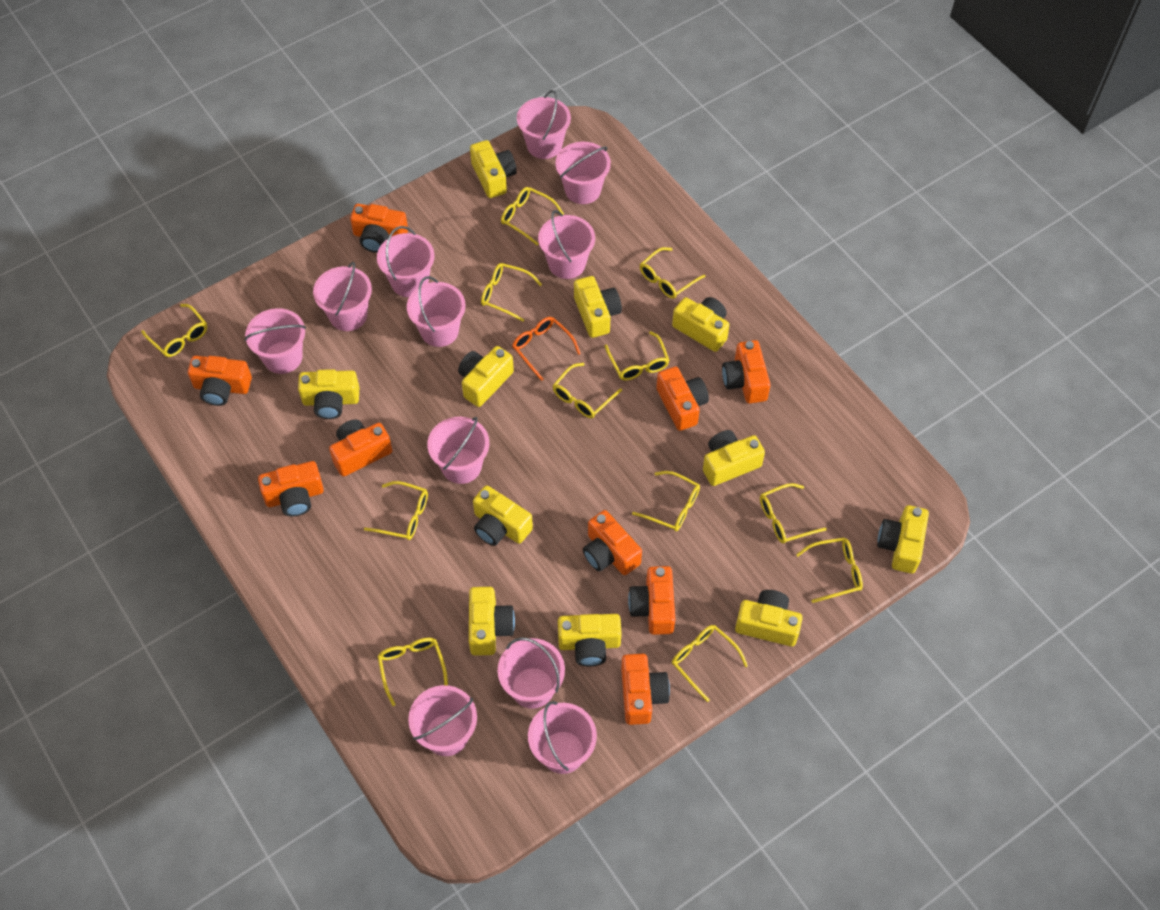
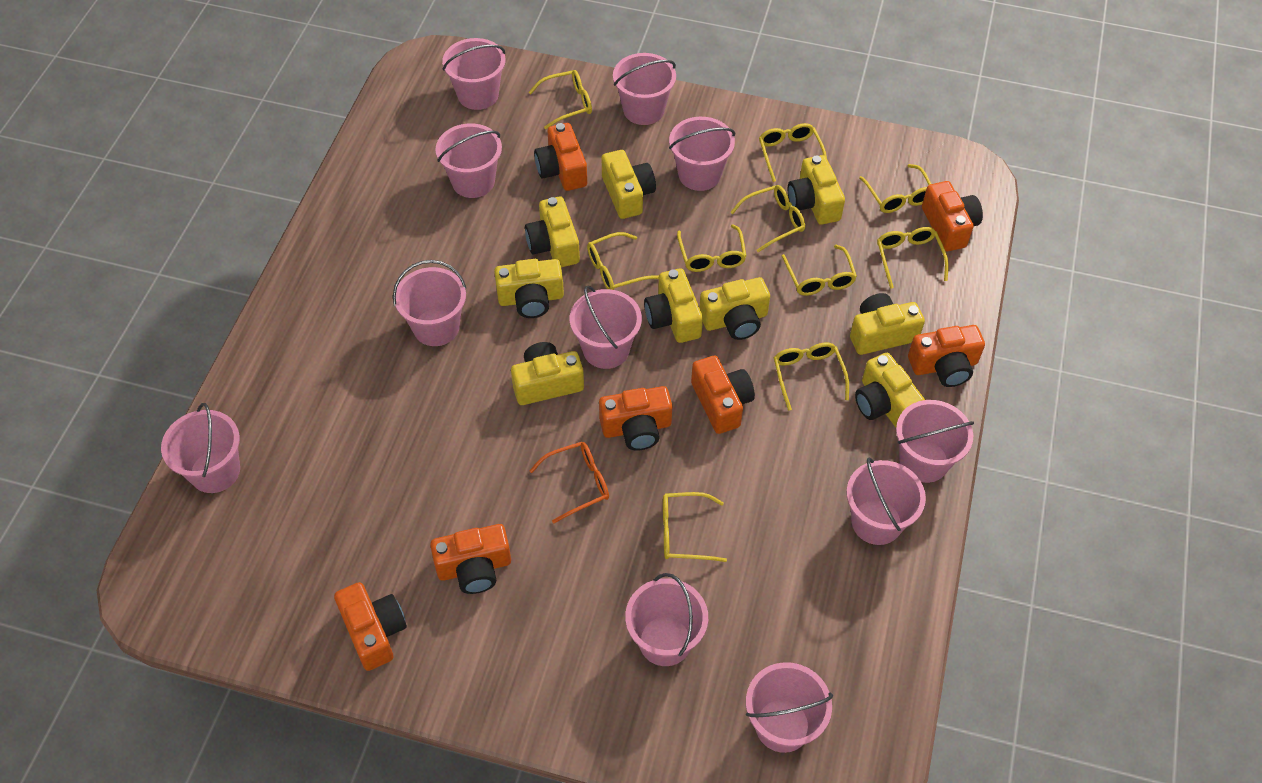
orange camera: 9 -> 7
yellow camera: 11 -> 9
yellow glasses: 12 -> 10

